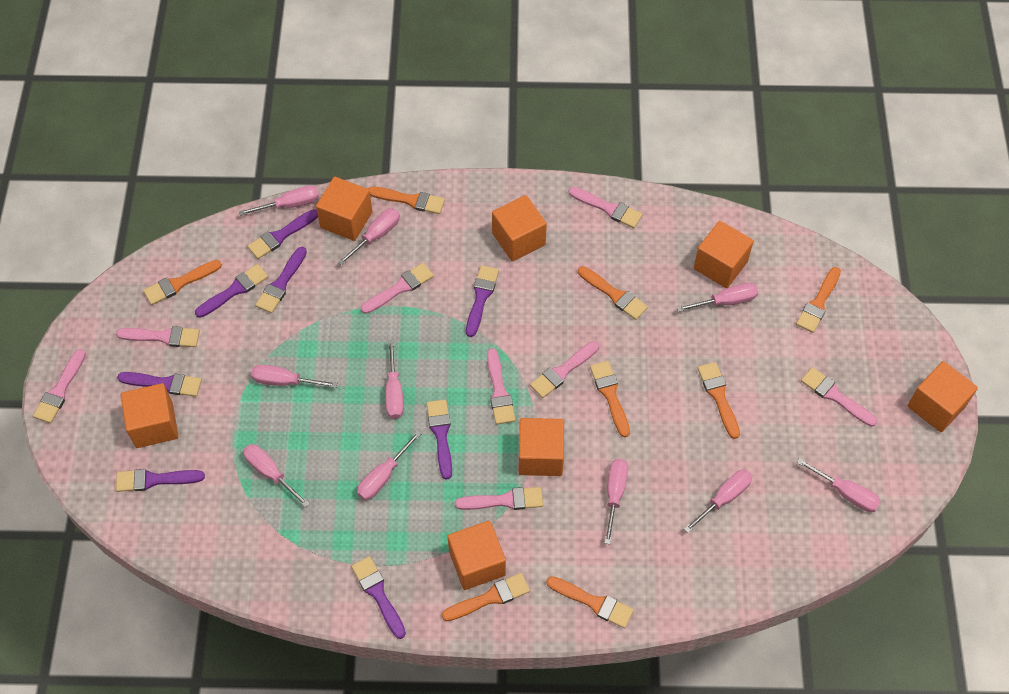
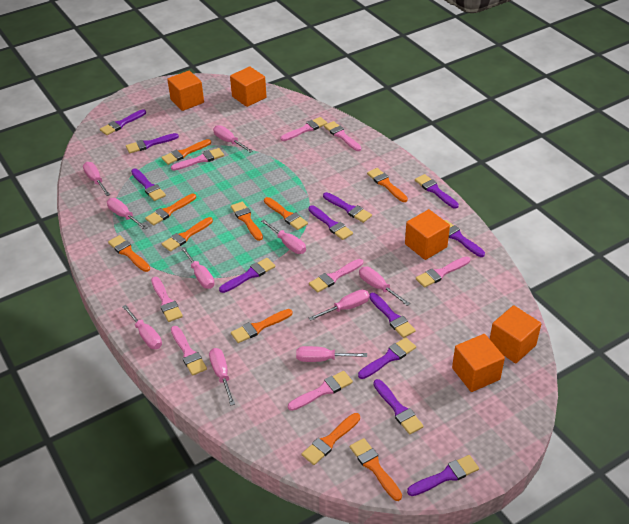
orange brush: 8 -> 10
orange cube: 7 -> 5
purple brush: 8 -> 12

